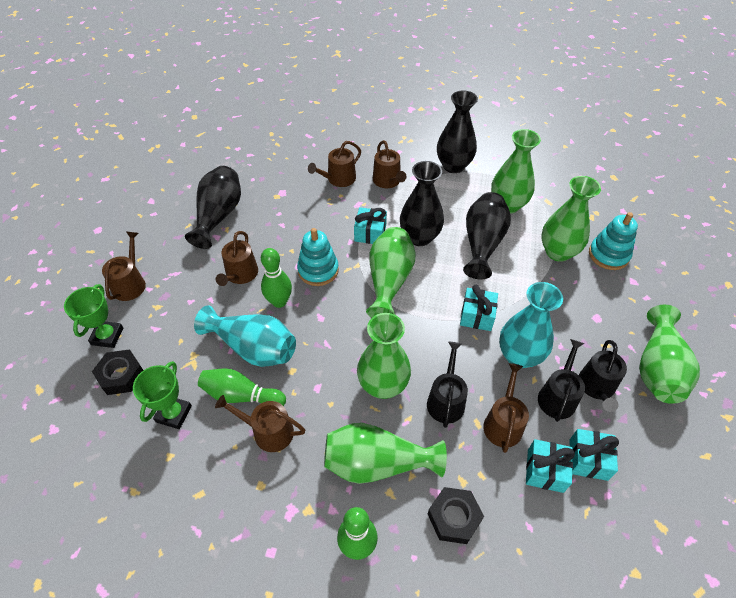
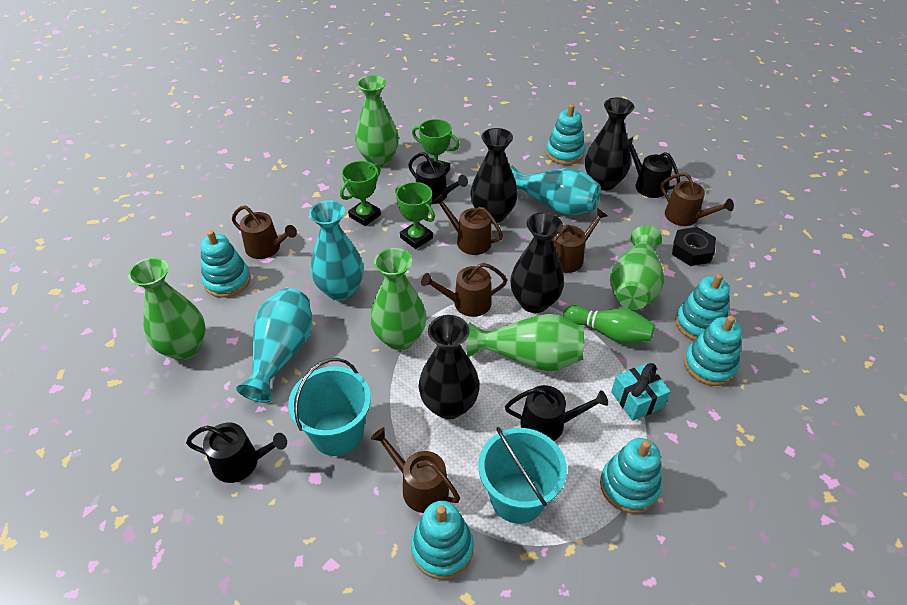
black nut: 2 -> 1
black watering can: 3 -> 4
green bowling pin: 3 -> 1
green trophy: 2 -> 3
green vase: 6 -> 5
turquoise bucket: 0 -> 2
turquoise gift: 4 -> 1
turquoise stacking toy: 2 -> 6
turquoise vase: 2 -> 3

